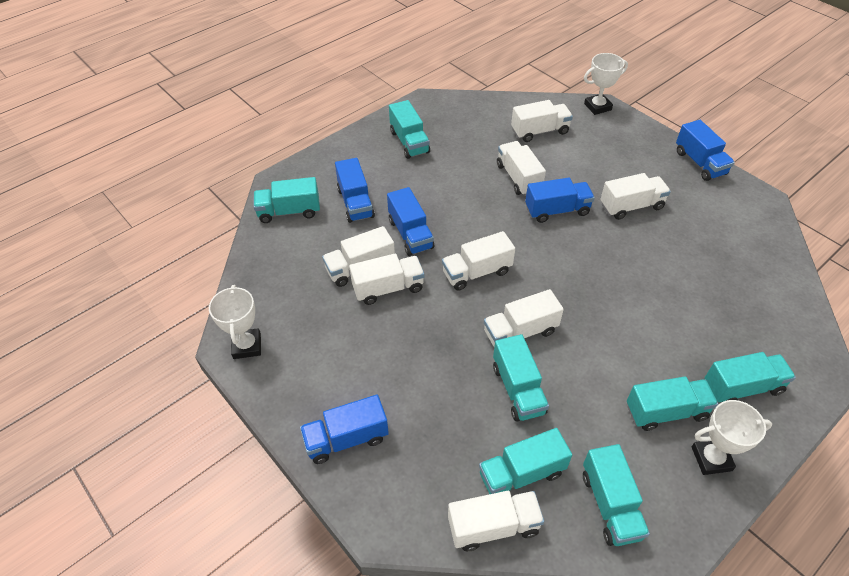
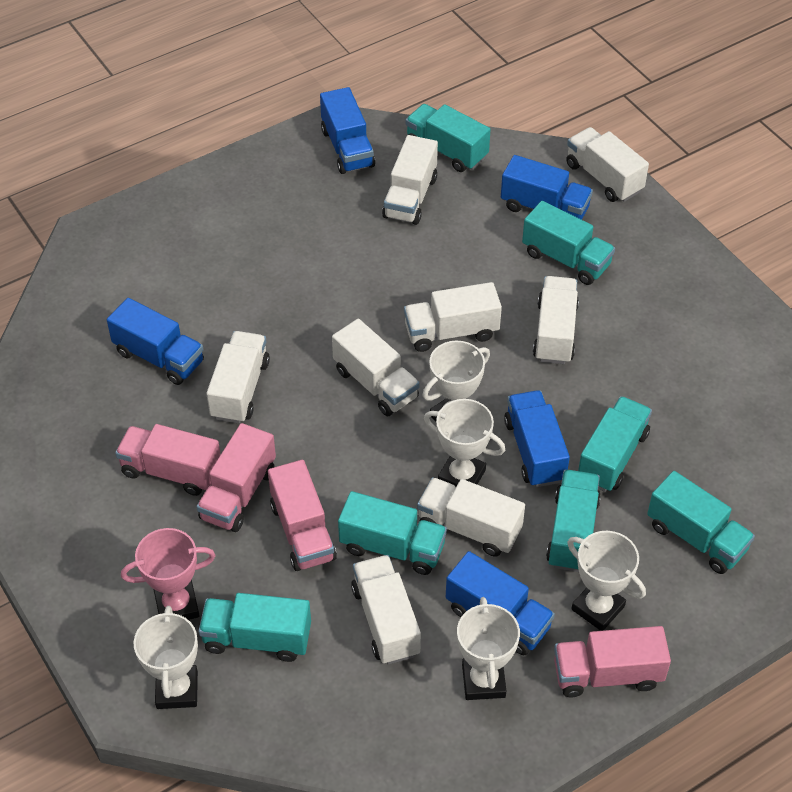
pink trophy: 0 -> 1
pink truck: 0 -> 4
white trophy: 3 -> 5

